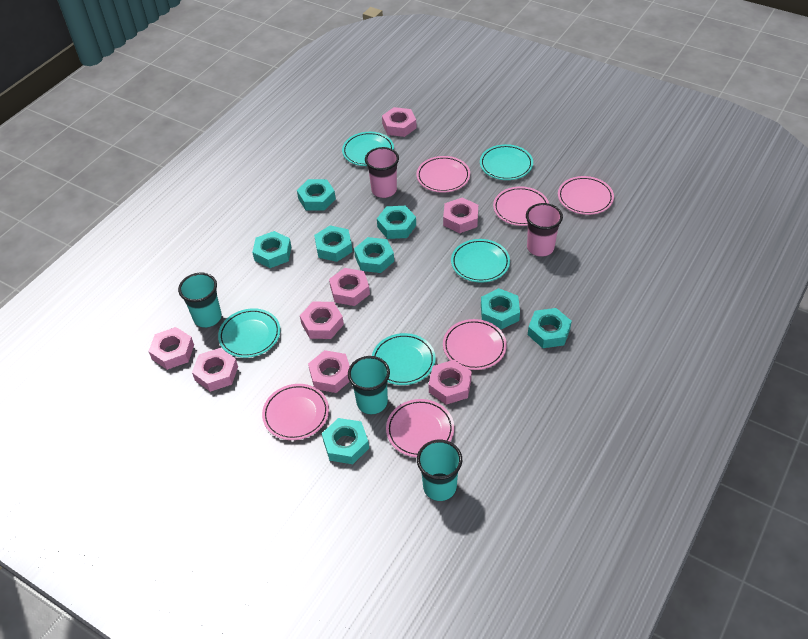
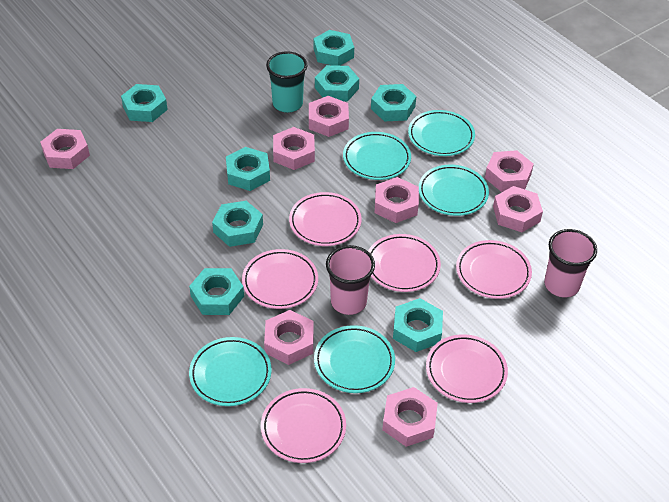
turquoise cup: 3 -> 1

